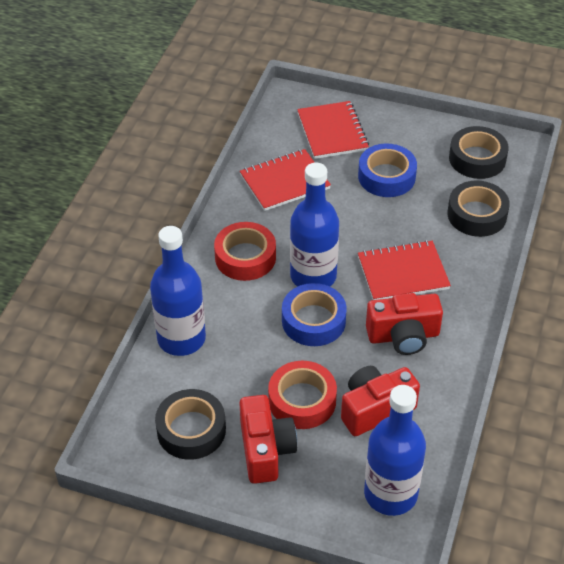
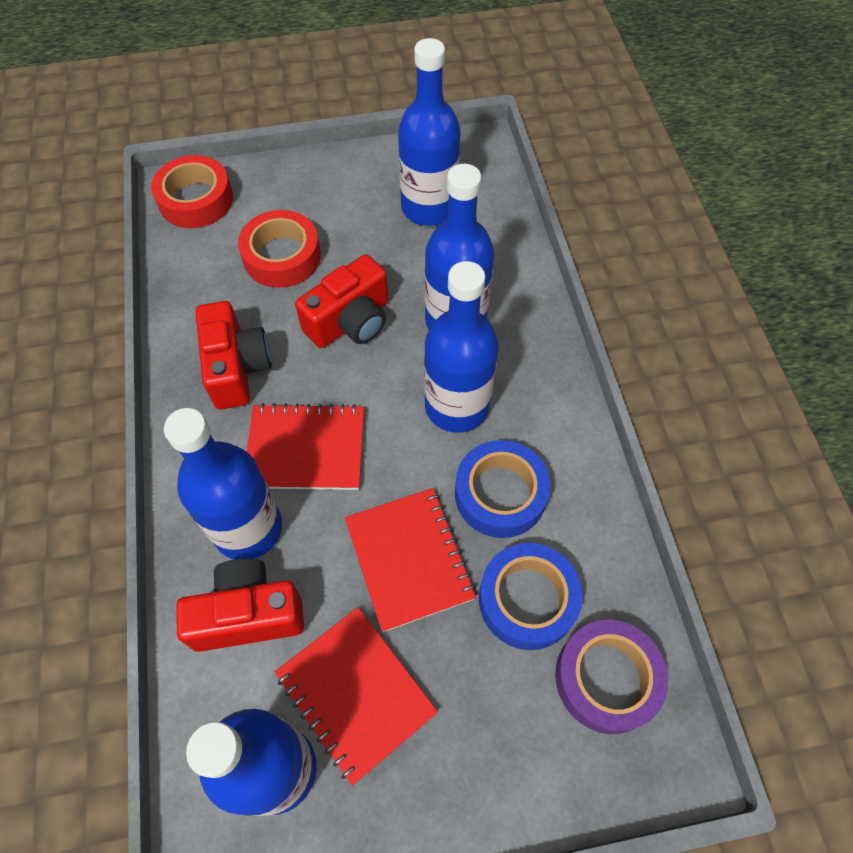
black tape: 3 -> 0
blue bottle: 3 -> 5
purple tape: 0 -> 1

